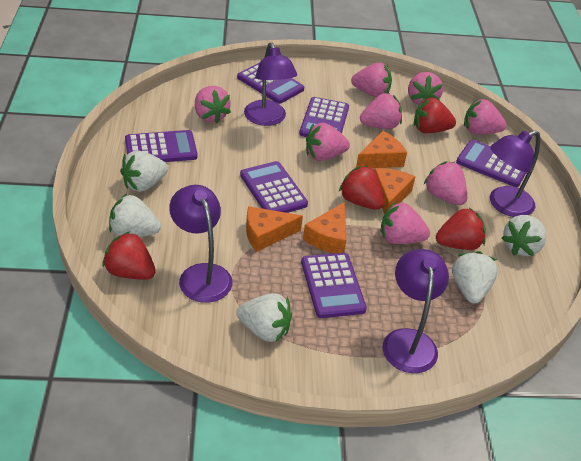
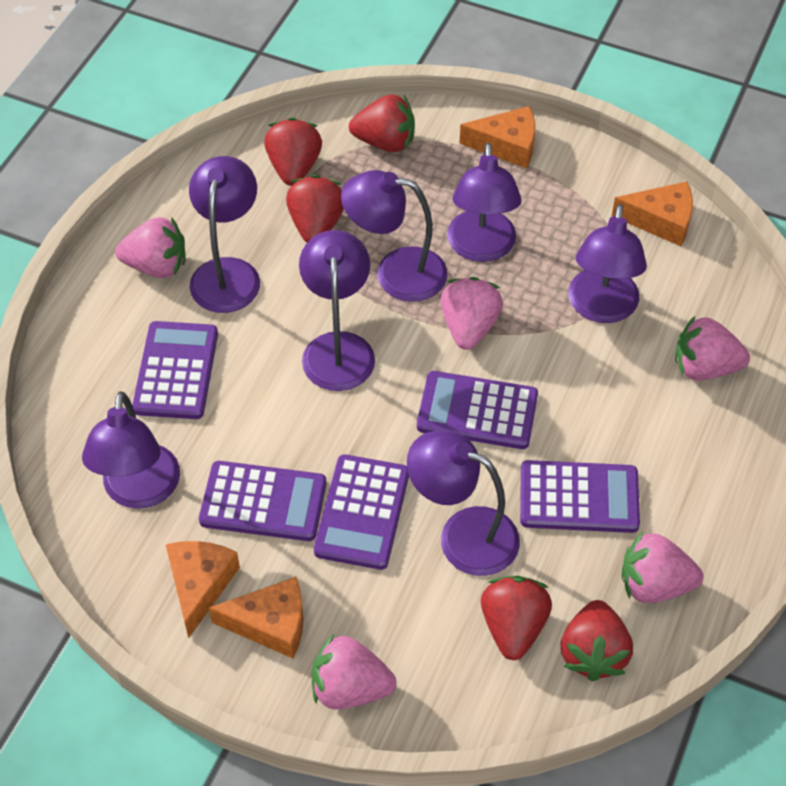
pink strawberry: 8 -> 5
purple calculator: 6 -> 5
purple lamp: 4 -> 7
red strawberry: 4 -> 5
white strawberry: 5 -> 0

